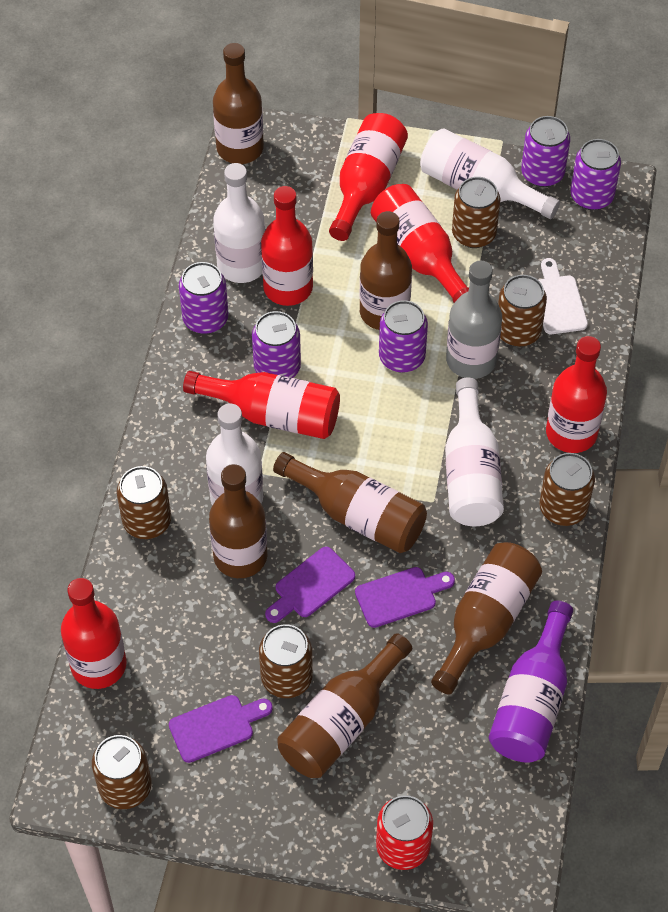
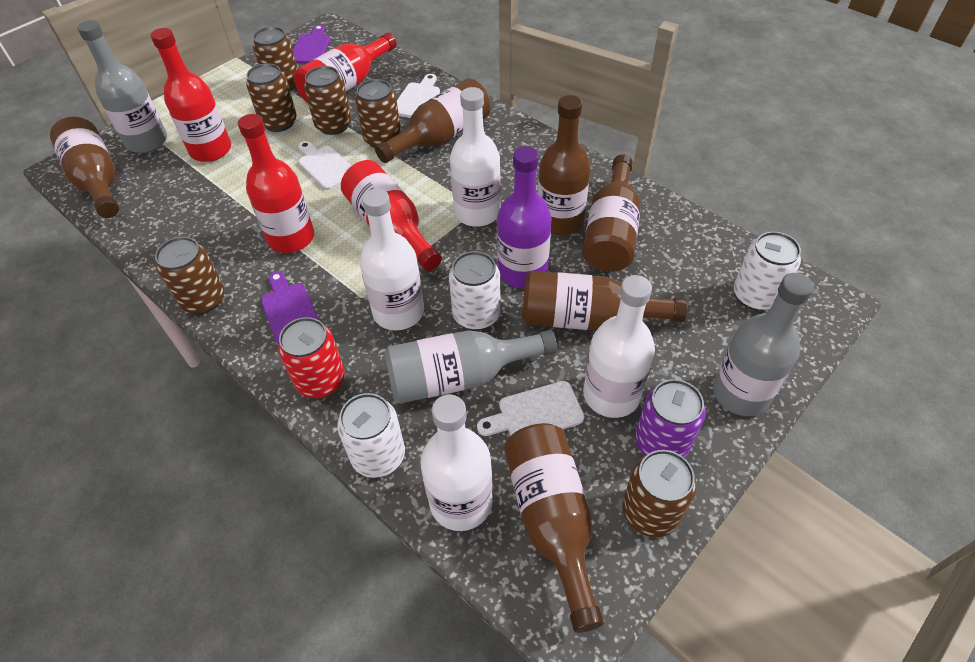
grey bottle: 1 -> 3
purple can: 5 -> 1
purple cutting board: 3 -> 2
red bottle: 6 -> 4
white can: 0 -> 3
white cutting board: 1 -> 3

